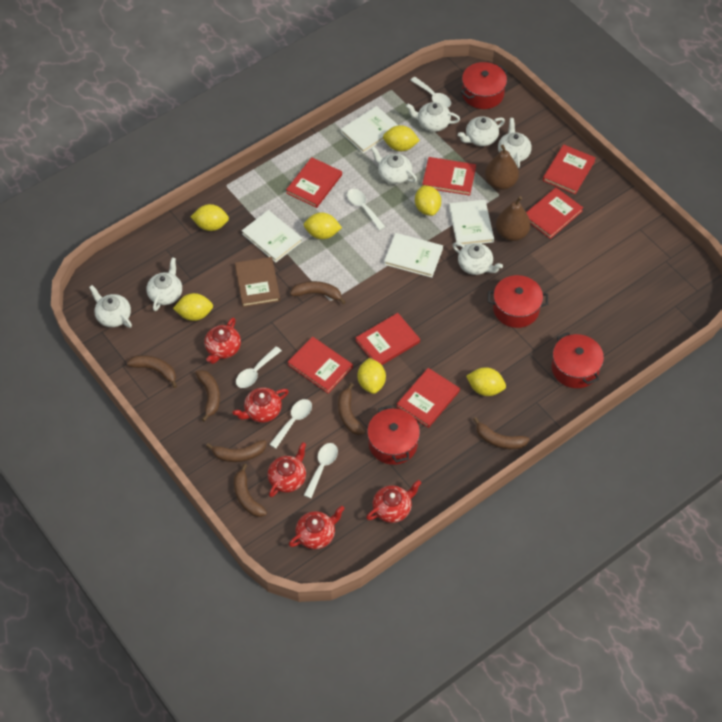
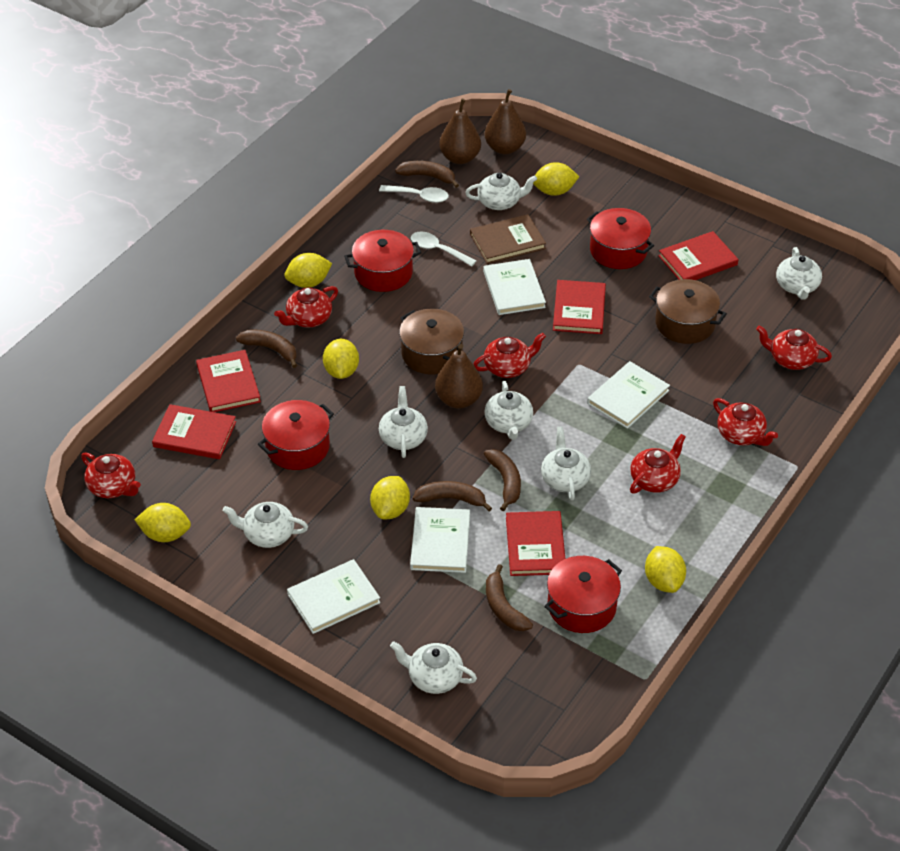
brown banana: 7 -> 5
brown pear: 2 -> 3
brown pot: 0 -> 2
red book: 7 -> 5
red teapot: 5 -> 6
white spoon: 5 -> 2
yellow lemon: 7 -> 6

